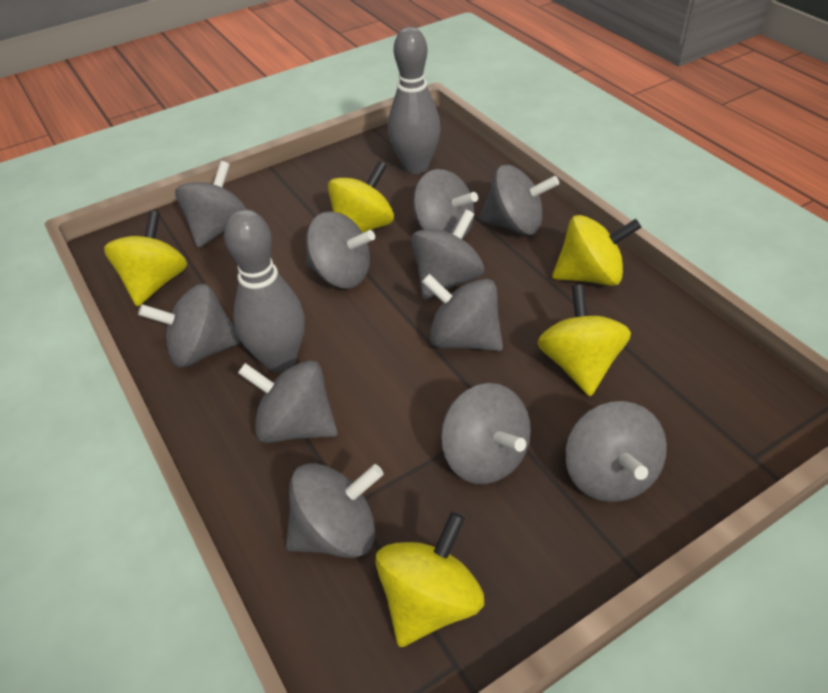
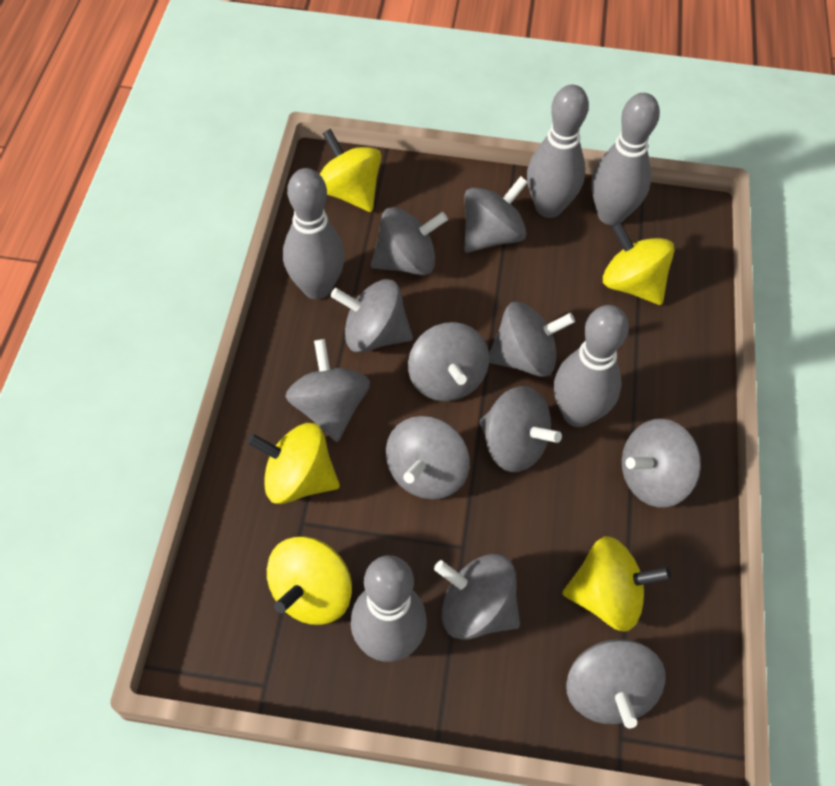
grey bowling pin: 2 -> 5

